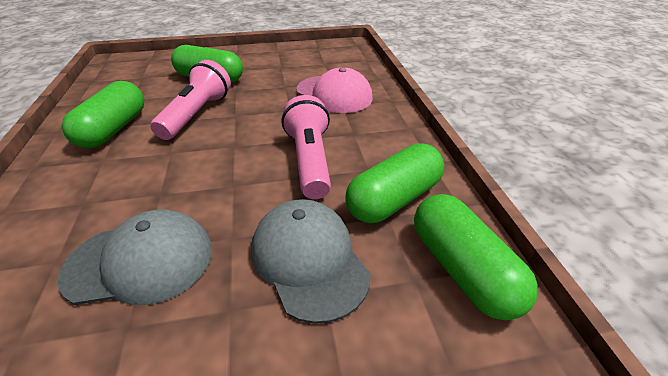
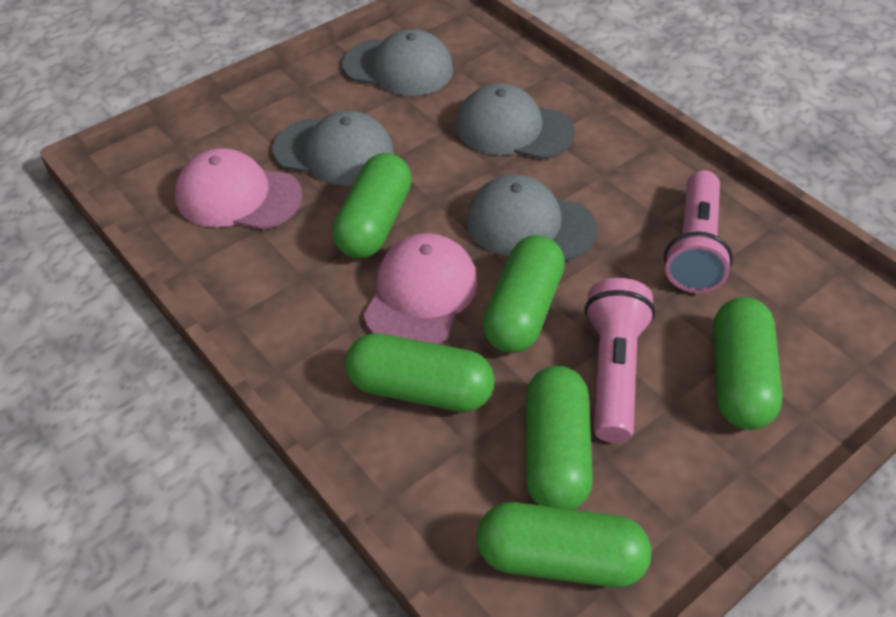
green capsule: 4 -> 6
grey cap: 2 -> 4
pink cap: 1 -> 2

